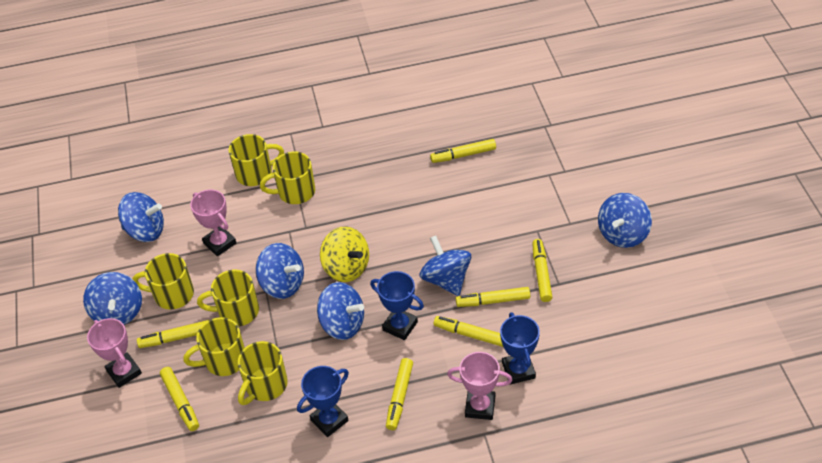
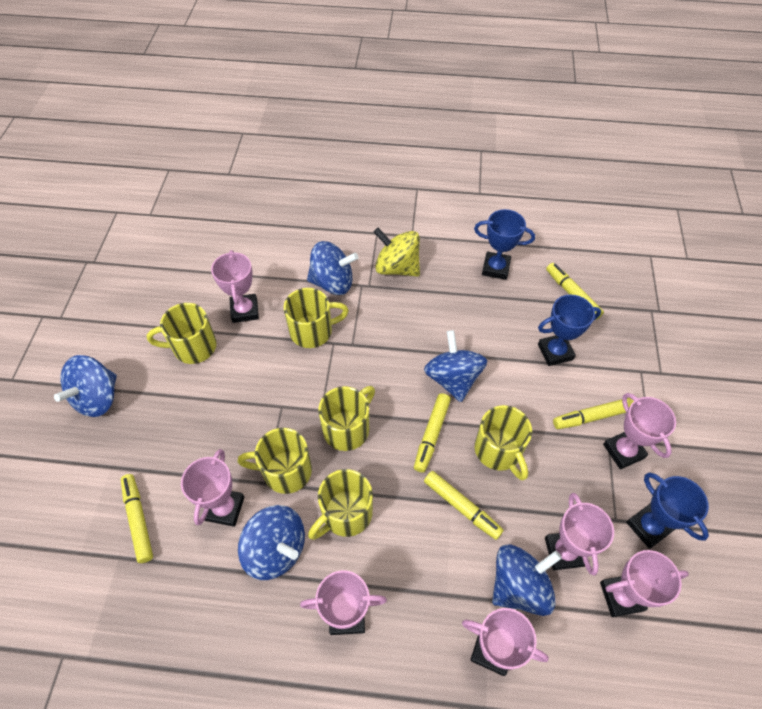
blue spinning top: 6 -> 5
pink trophy: 3 -> 7
yellow marker: 7 -> 5

